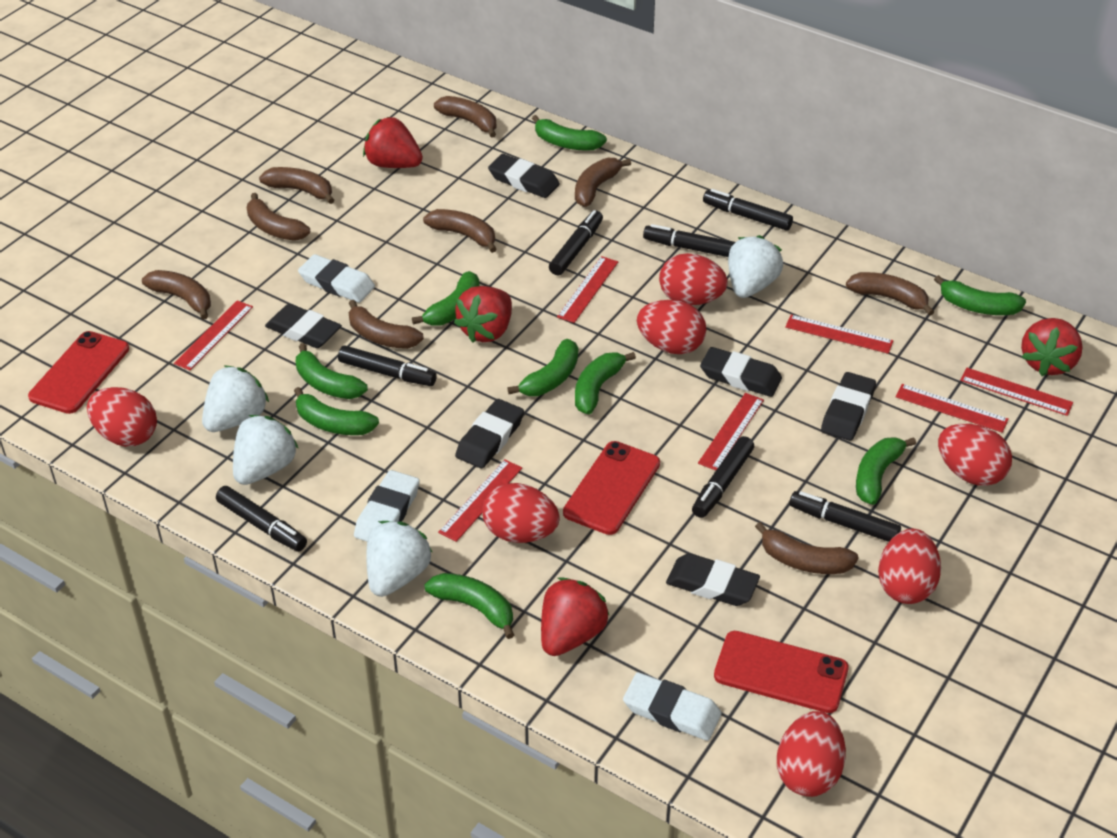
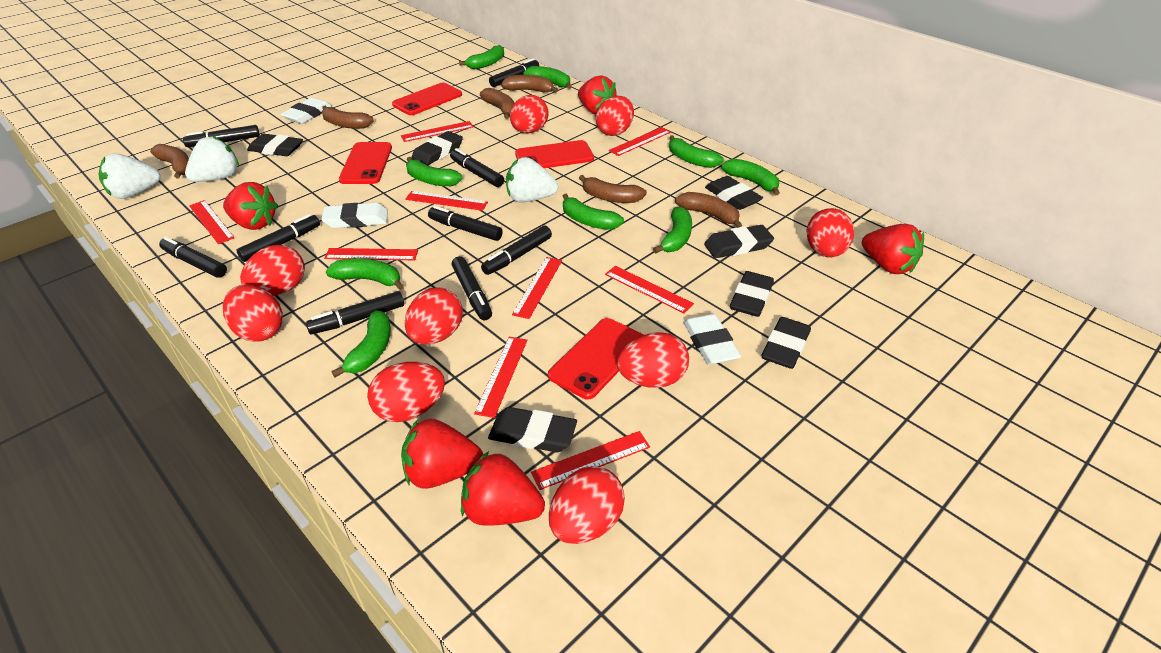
black eraser: 6 -> 7
black marker: 7 -> 9
brown banana: 9 -> 6
red egg: 7 -> 9
red phone: 3 -> 4
red ruler: 7 -> 9
red strawberry: 4 -> 5
white strawberry: 4 -> 3

